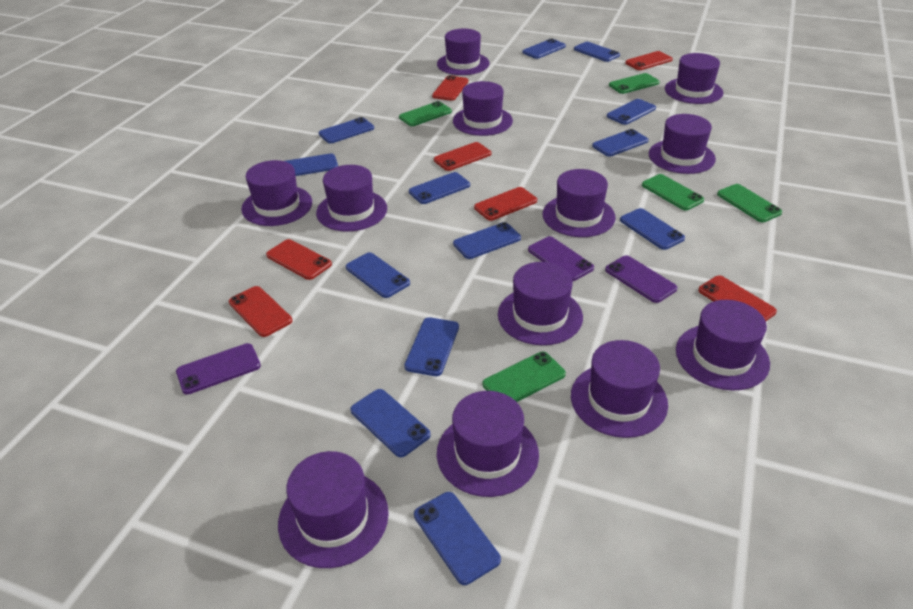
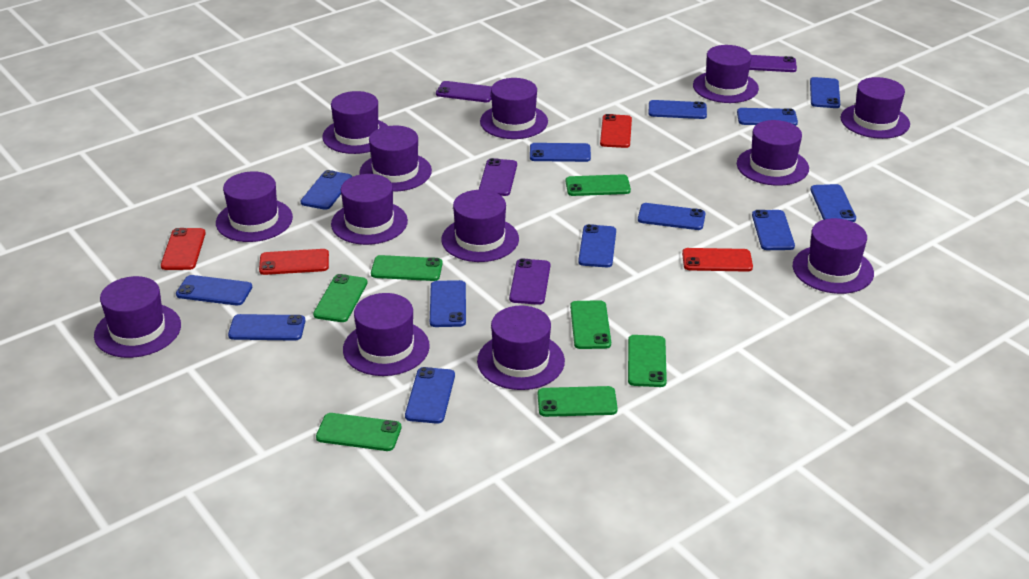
green phone: 5 -> 7
purple hat: 12 -> 13
purple phone: 3 -> 4
red phone: 7 -> 4

